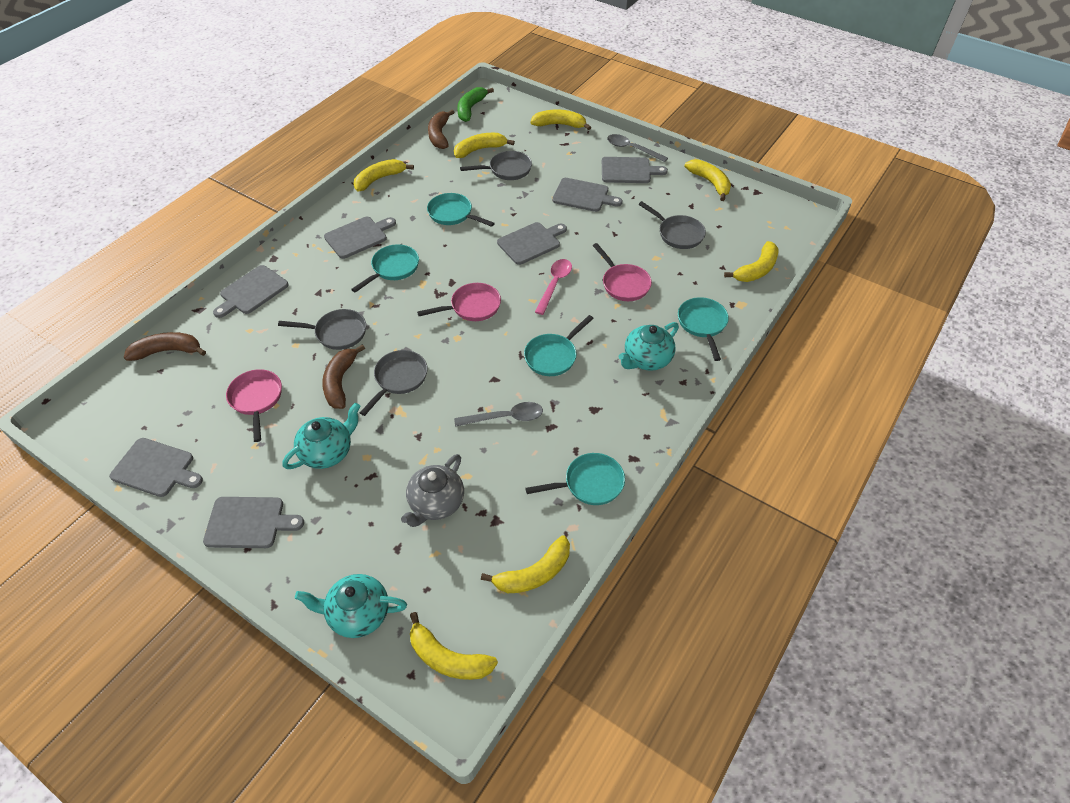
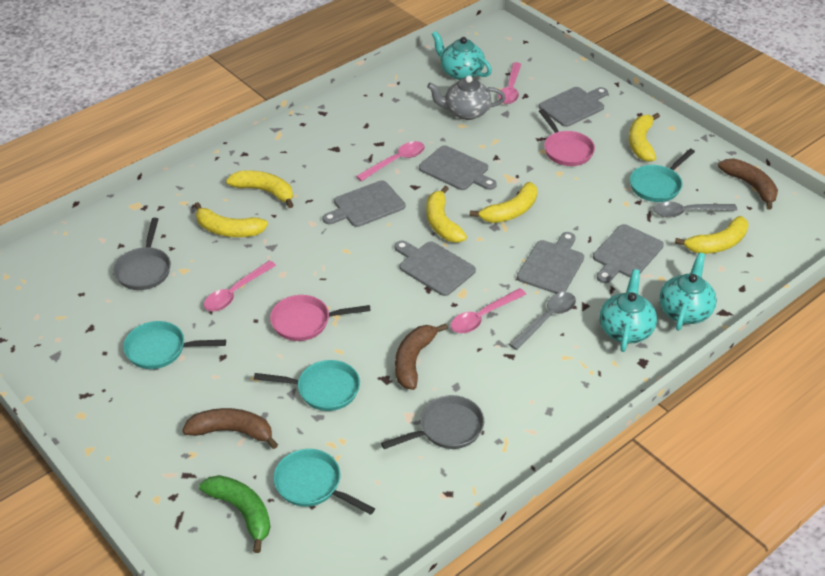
grey cutting board: 7 -> 6
grey pan: 4 -> 2
pink pan: 3 -> 2
pink spoon: 1 -> 4
turquoise pan: 5 -> 4
yellow banana: 7 -> 6

